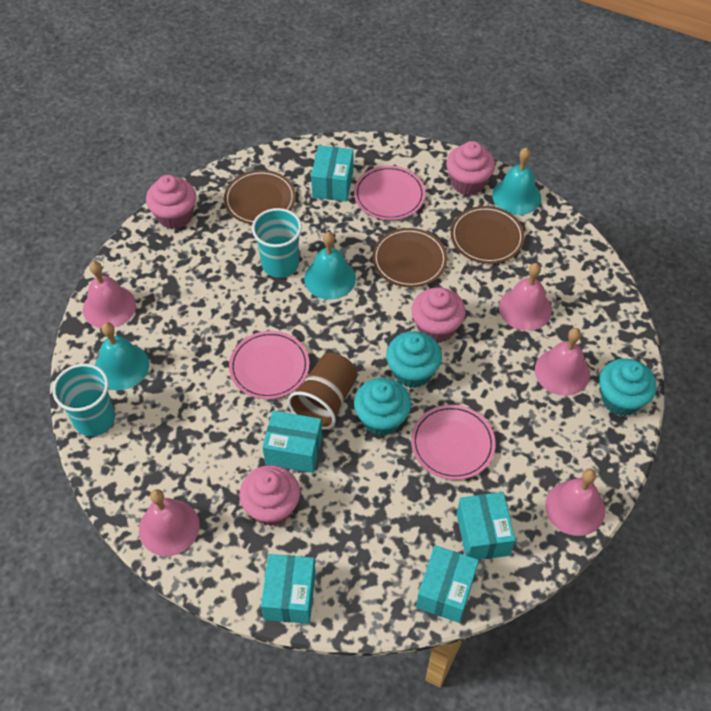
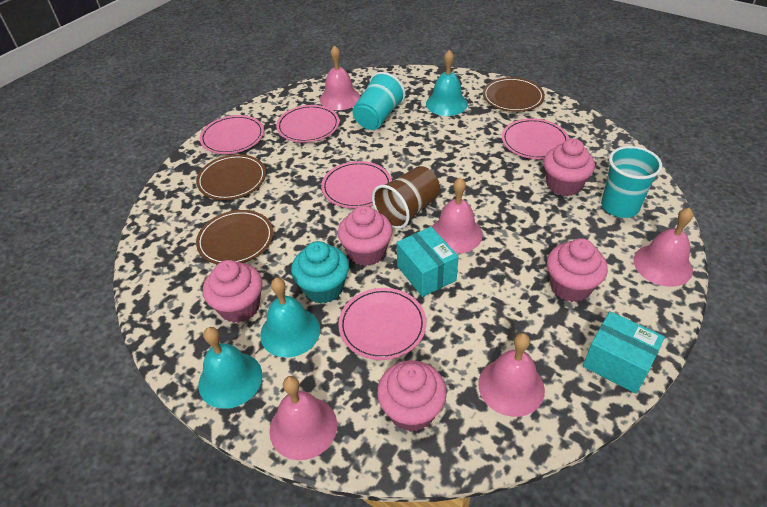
pink cupcake: 4 -> 5
pink plate: 3 -> 5
turquoise box: 5 -> 2
turquoise cupcake: 3 -> 1

